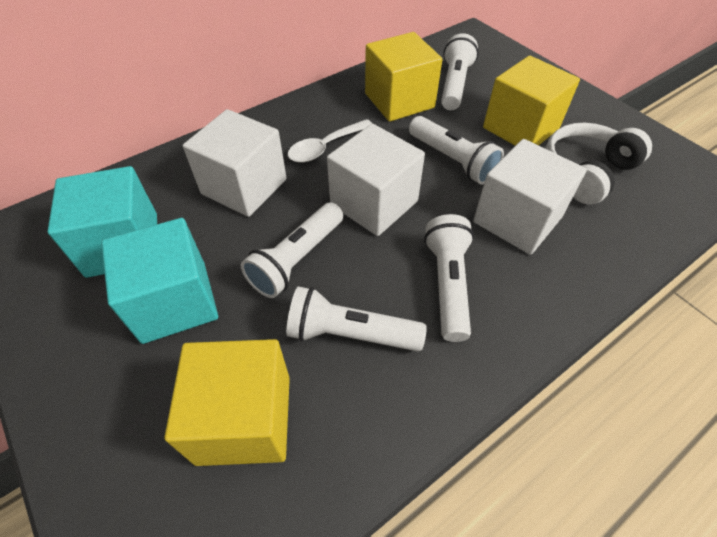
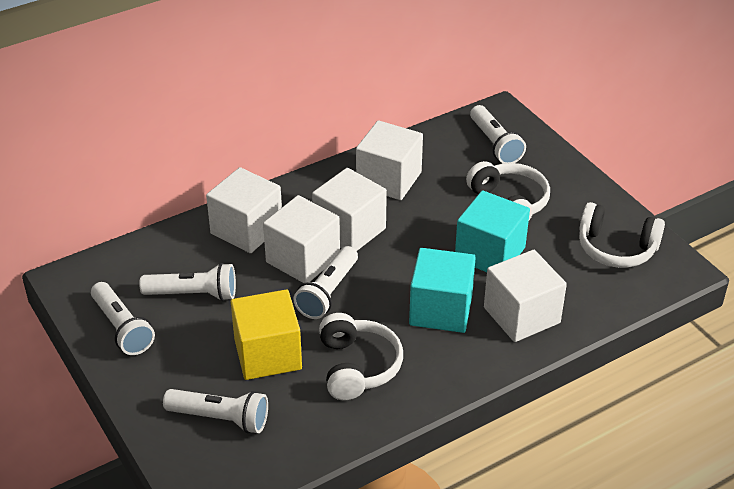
white cube: 3 -> 5
white headphones: 1 -> 3
white spoon: 1 -> 0
yellow cube: 3 -> 1

